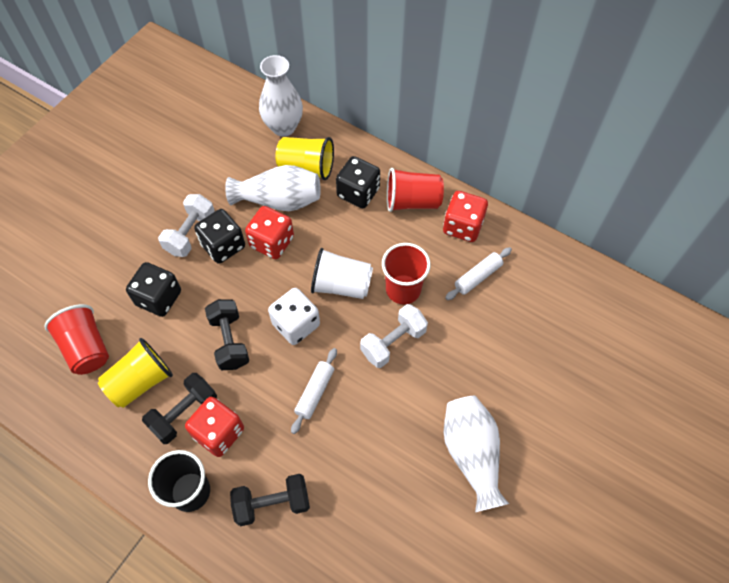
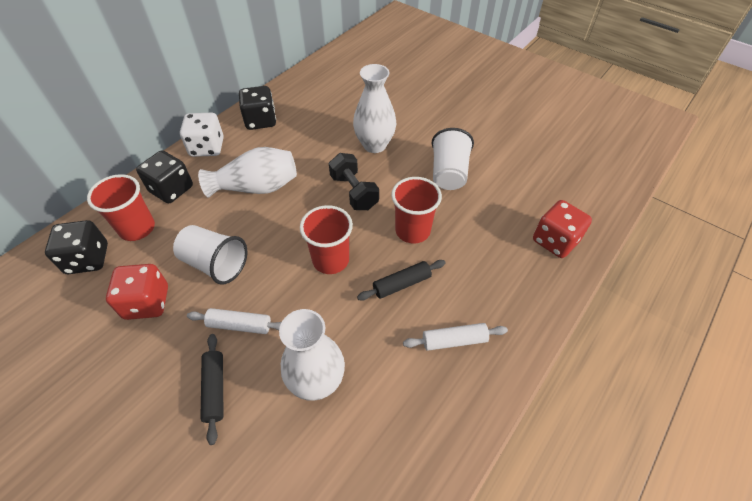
black cup: 1 -> 0
black dumbbell: 3 -> 1
black rolling pin: 0 -> 2
red dice: 3 -> 2
white cup: 1 -> 2
white dumbbell: 2 -> 0
yellow cup: 2 -> 0

